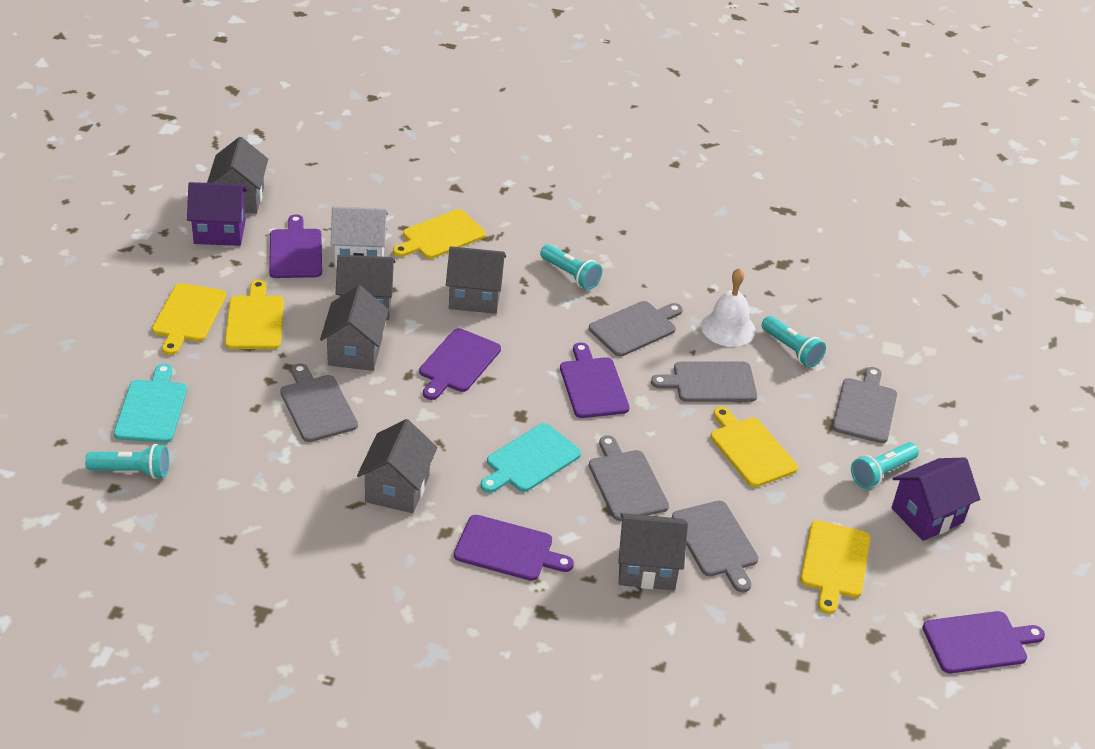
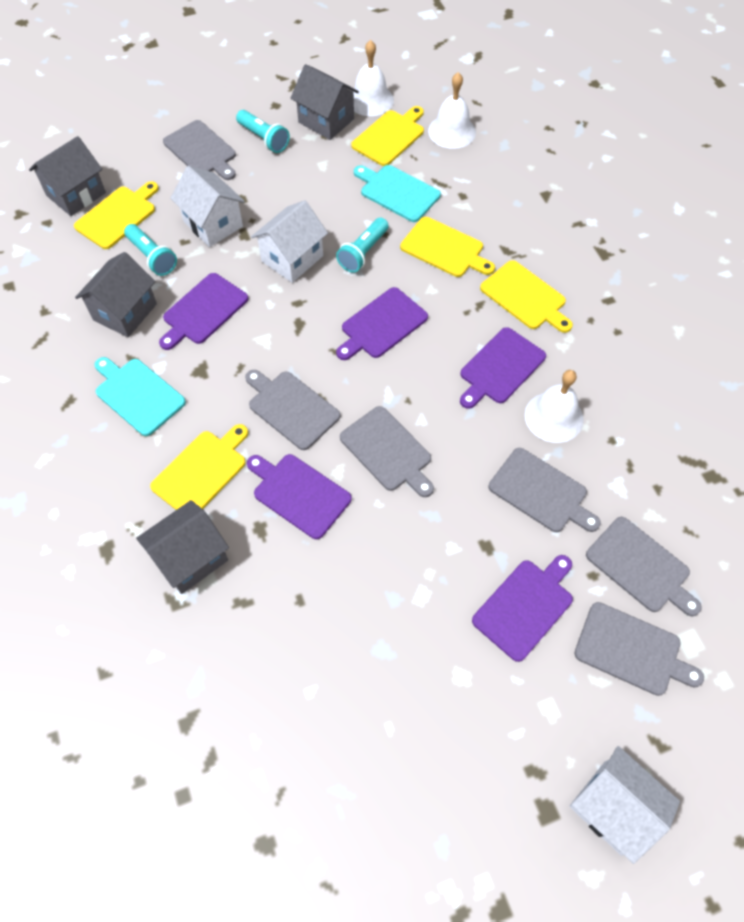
grey house: 6 -> 4
purple house: 2 -> 0
turquoise flashlight: 4 -> 3
white bell: 1 -> 3
white house: 1 -> 3

